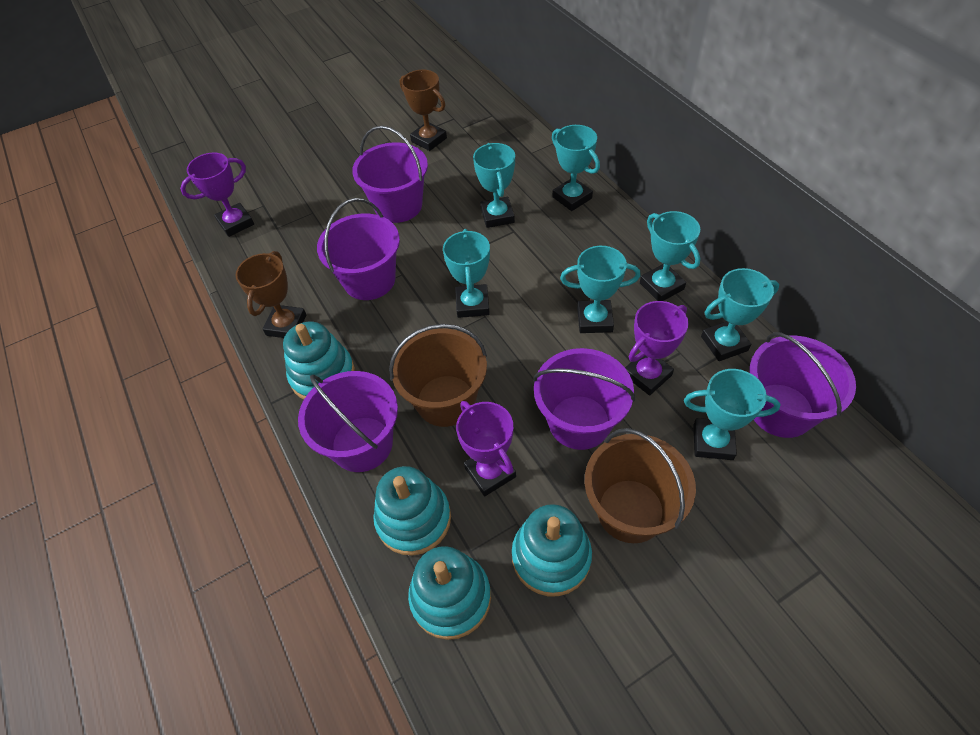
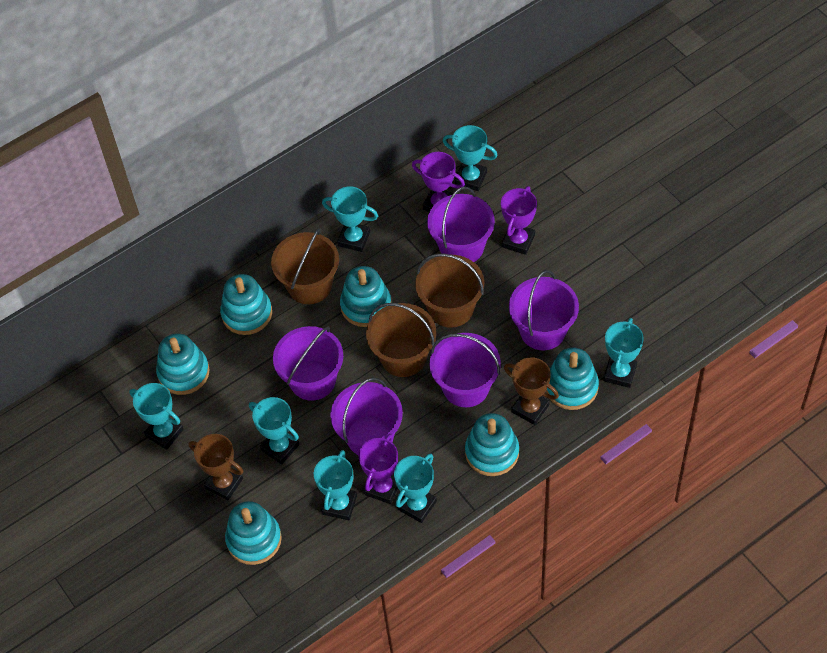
brown bucket: 2 -> 3
turquoise stacking toy: 4 -> 6

